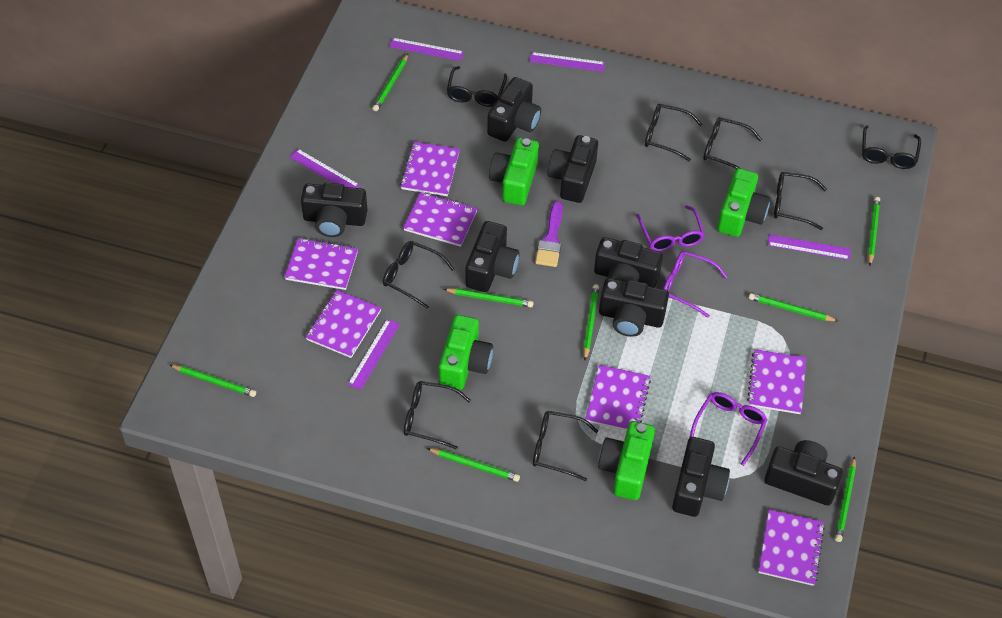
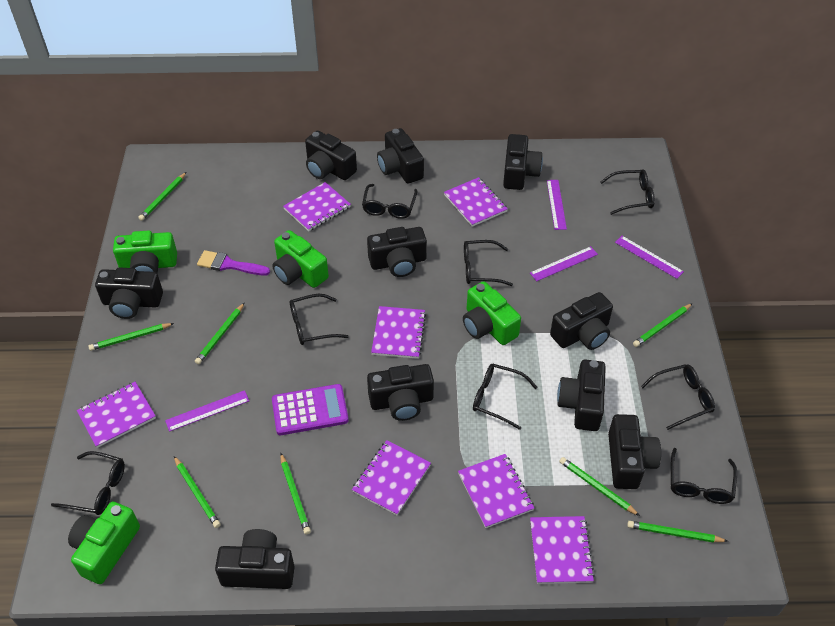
black camera: 8 -> 10
purple calculator: 0 -> 1
purple glasses: 3 -> 0
purple ruler: 5 -> 4

